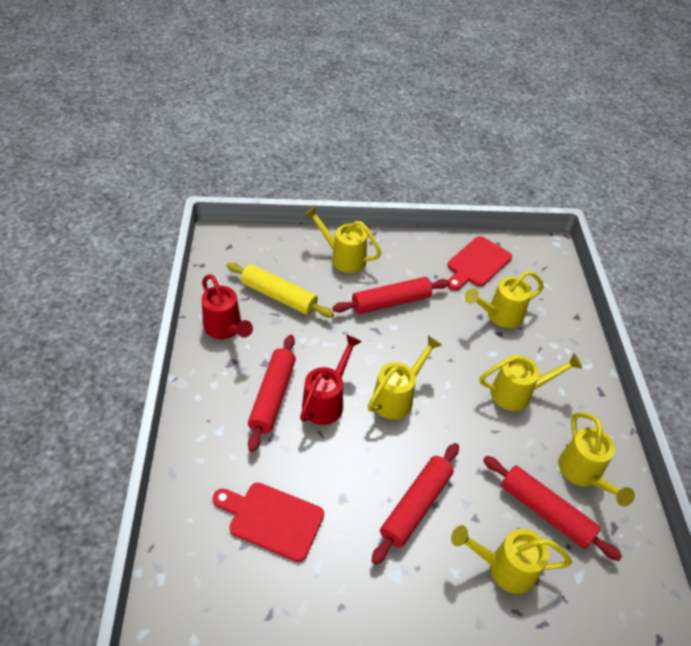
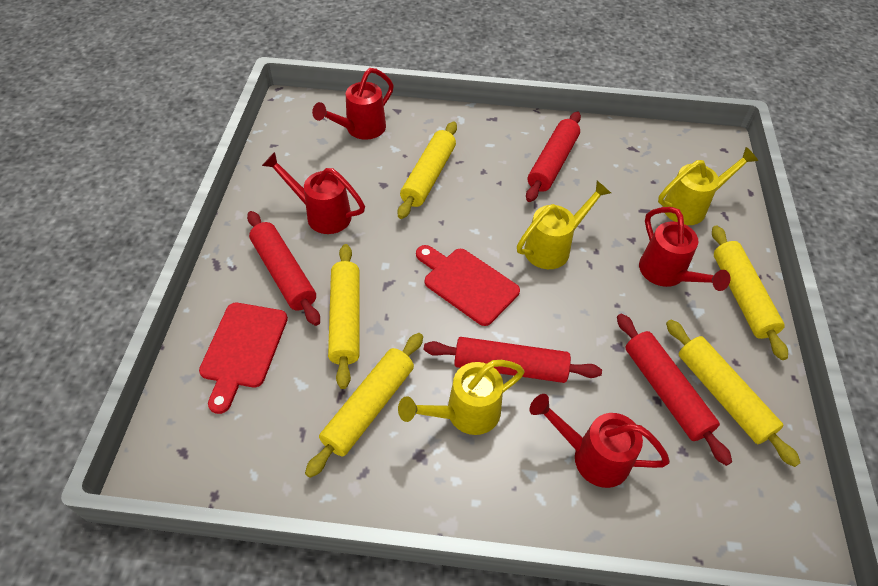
red watering can: 2 -> 4
yellow rolling pin: 1 -> 5
yellow watering can: 6 -> 3

